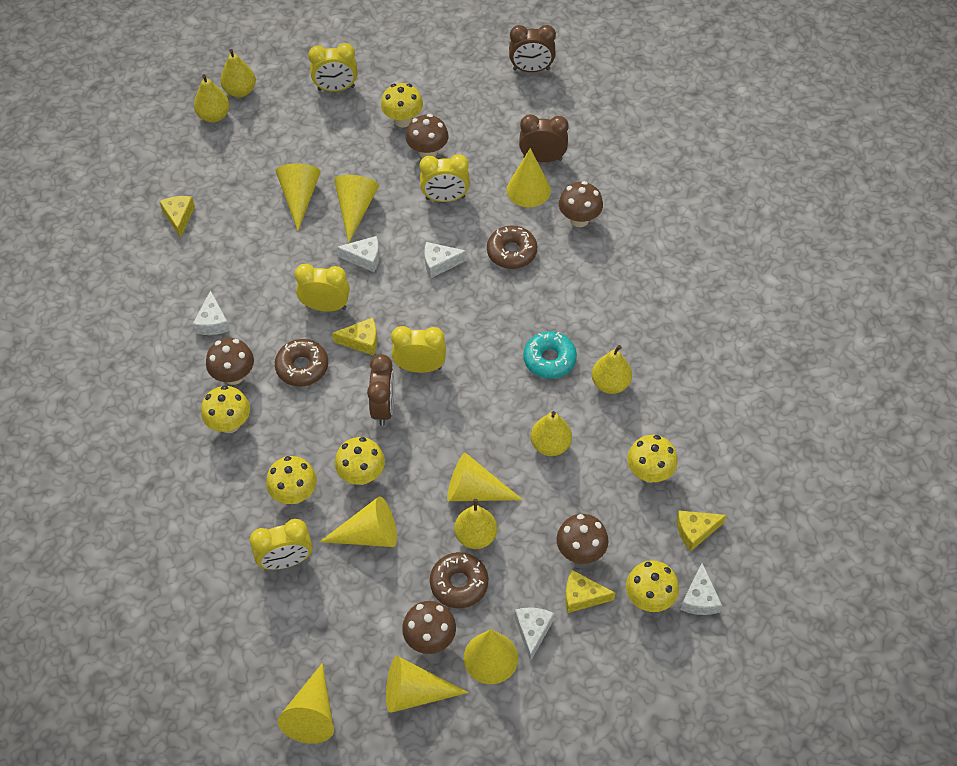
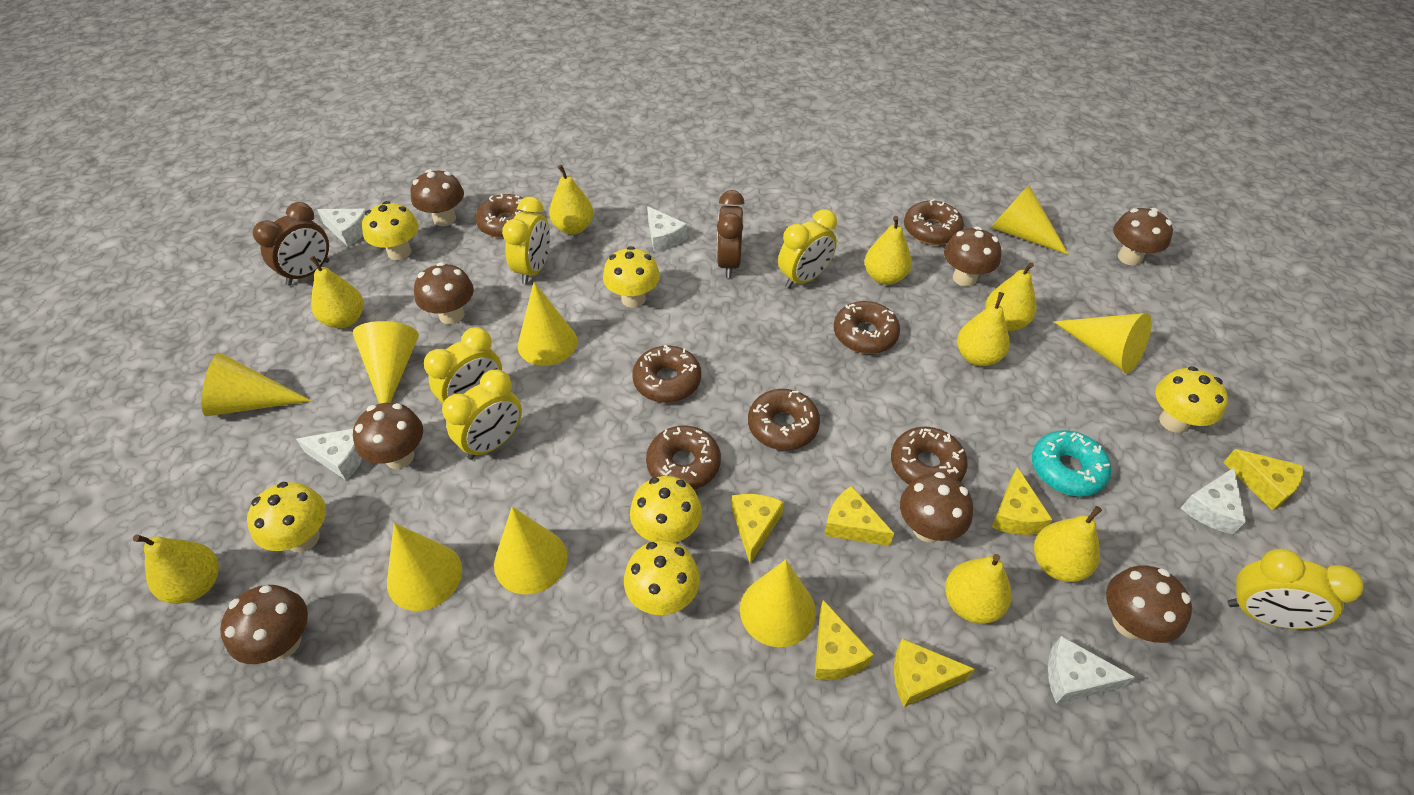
brown clock: 3 -> 2
brown donut: 3 -> 7
brown mushroom: 5 -> 8
yellow cheese: 4 -> 6
yellow pear: 5 -> 8

